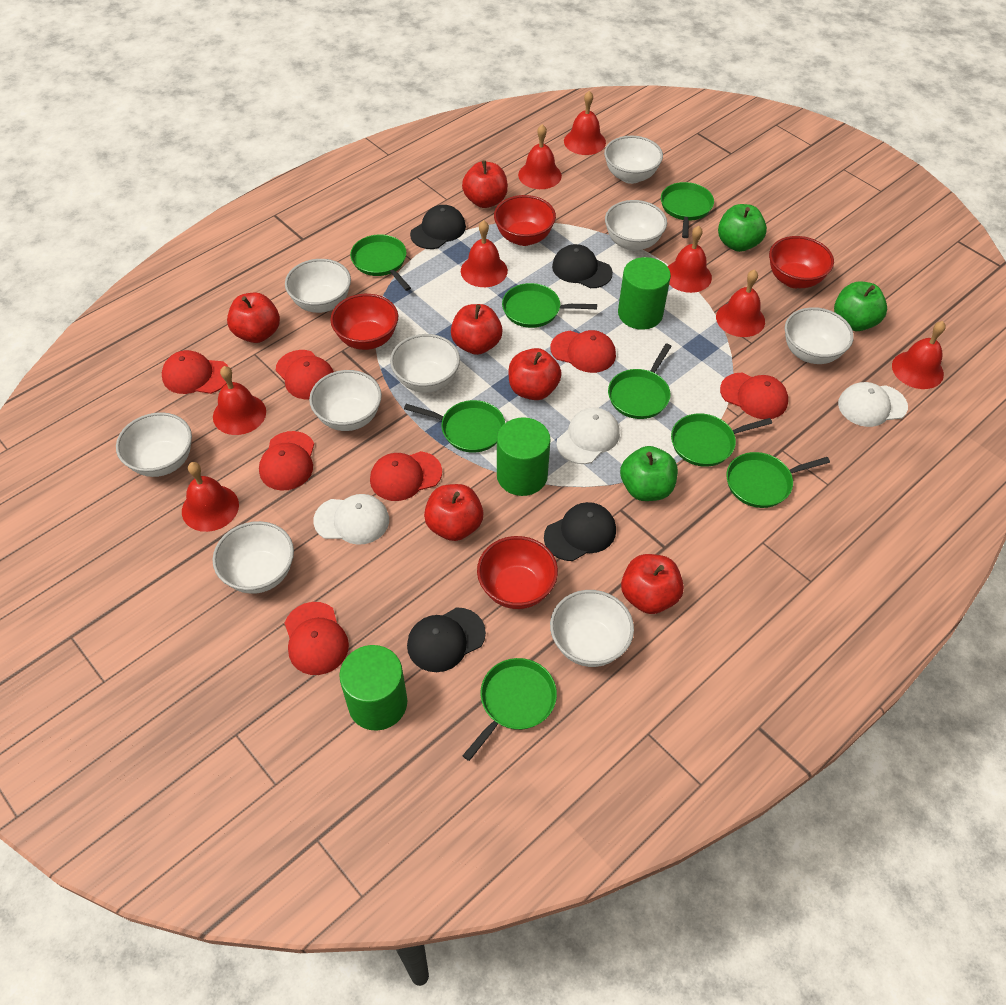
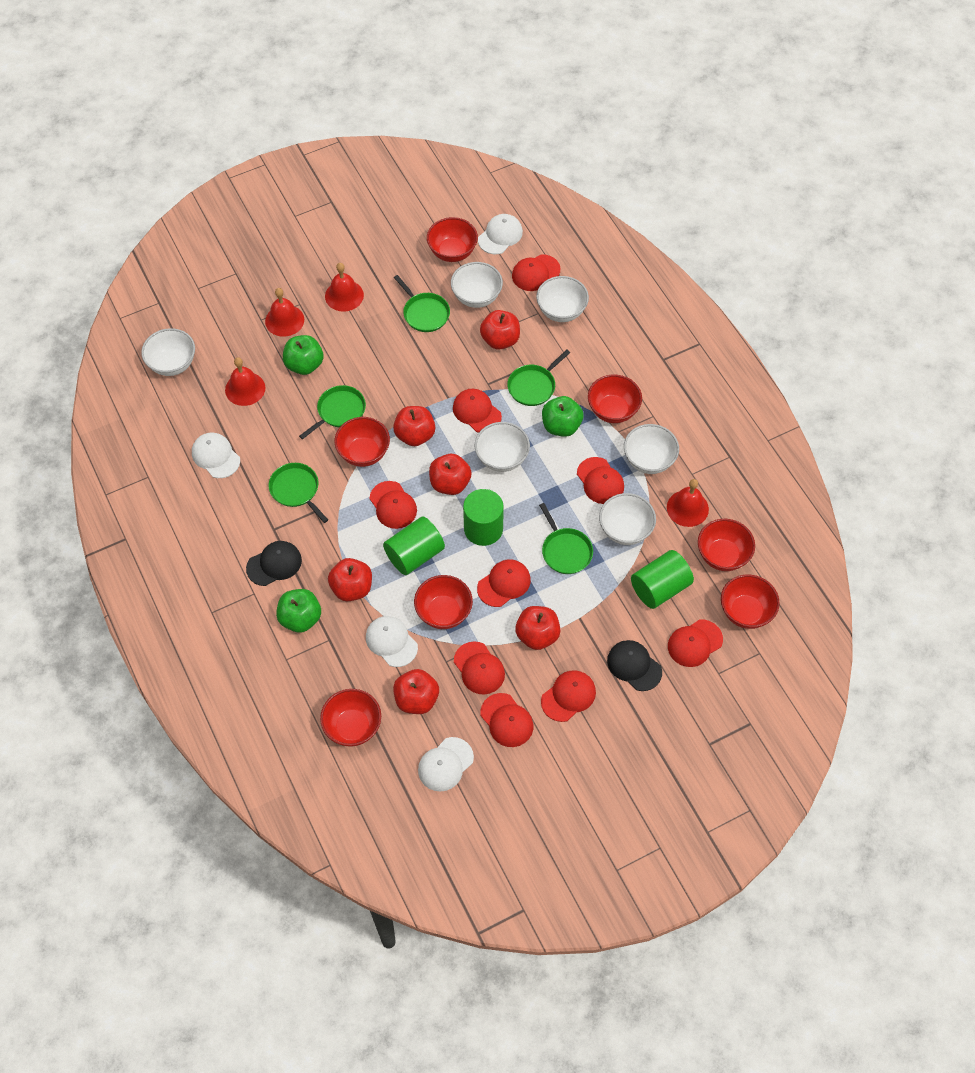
black cap: 4 -> 2
green pan: 8 -> 5
red bell: 8 -> 4
red bowl: 4 -> 7
red cap: 7 -> 9
white bowl: 9 -> 6
white cap: 3 -> 4

